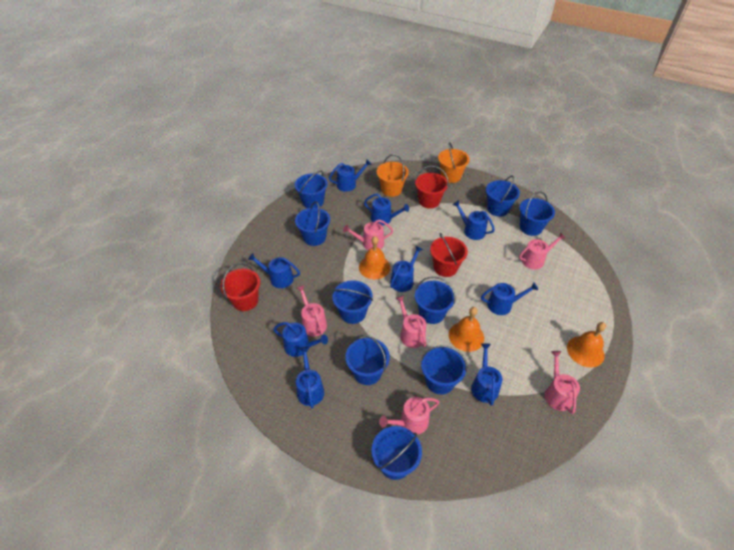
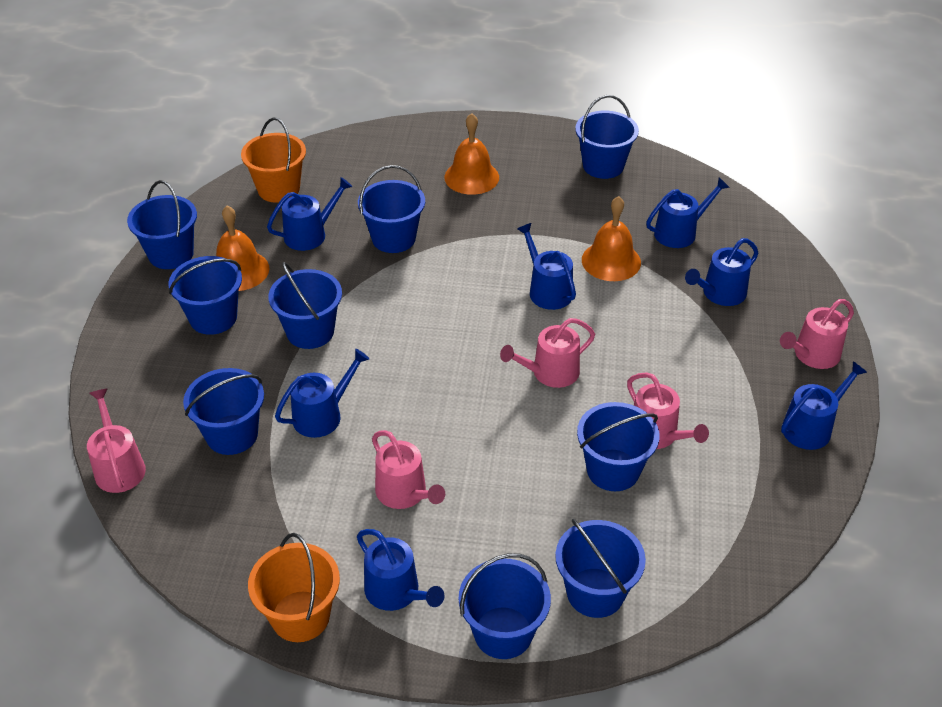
blue watering can: 9 -> 7
pink watering can: 6 -> 5
red bucket: 3 -> 0

